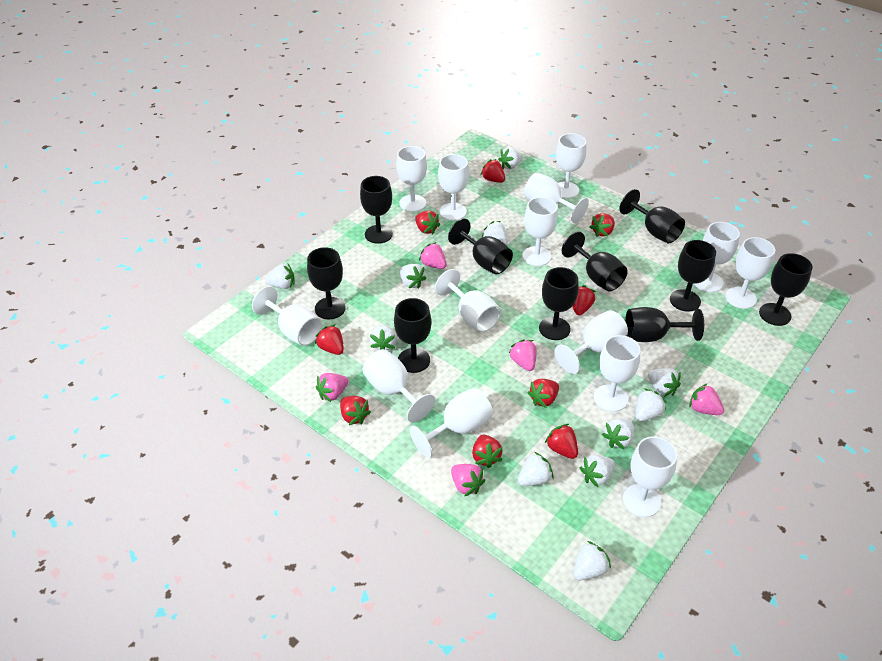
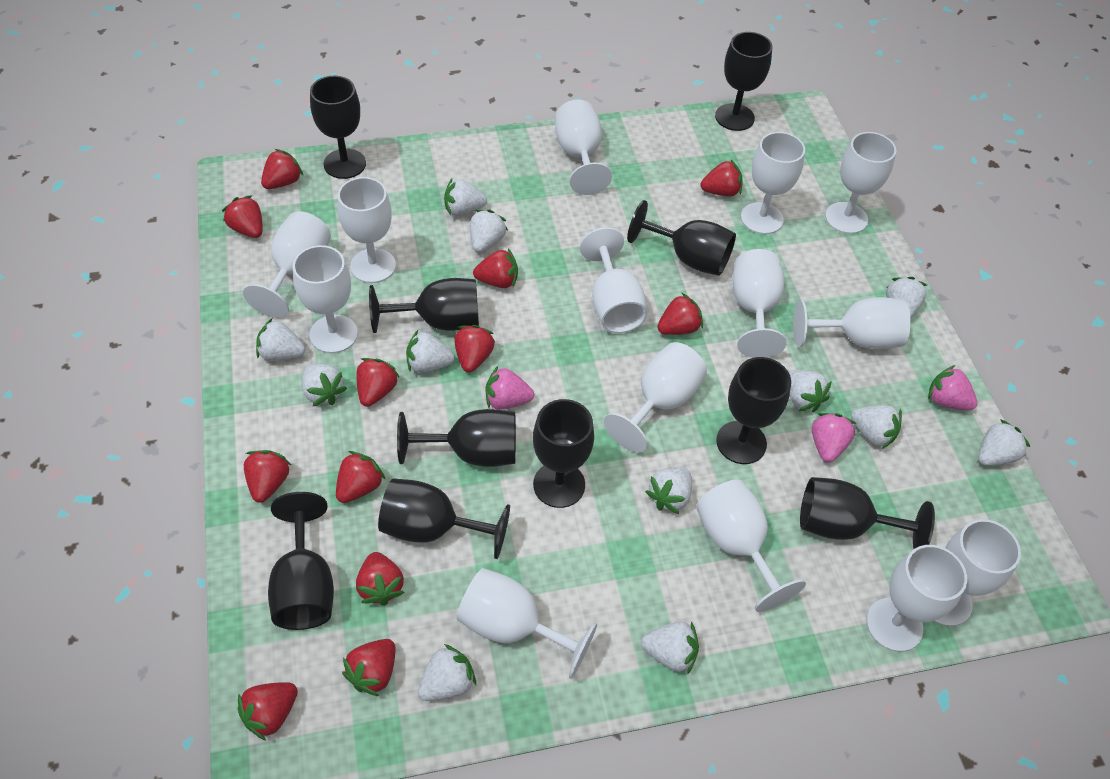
pink strawberry: 5 -> 3
red strawberry: 9 -> 12
white strawberry: 11 -> 12

